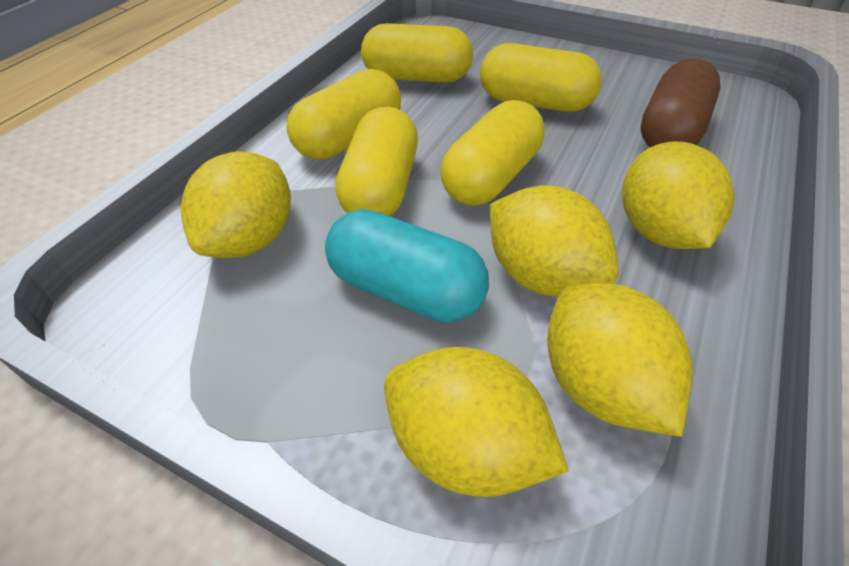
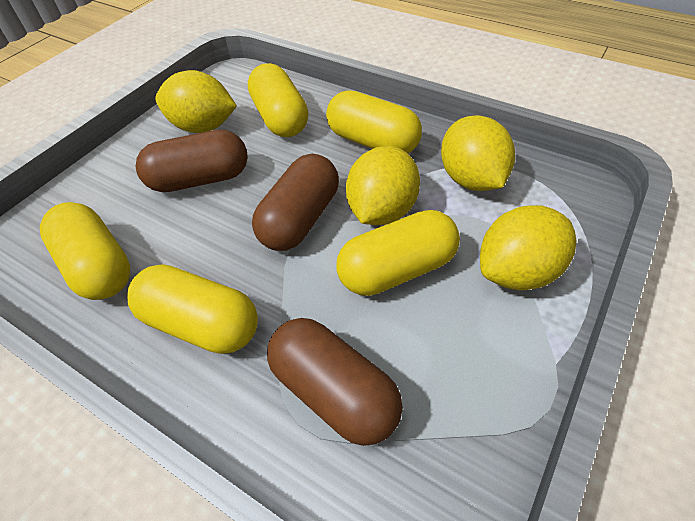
brown capsule: 1 -> 3
turquoise capsule: 1 -> 0
yellow lemon: 5 -> 4

